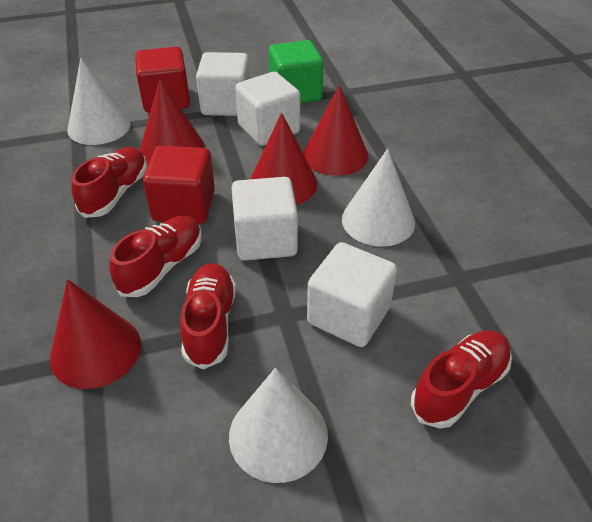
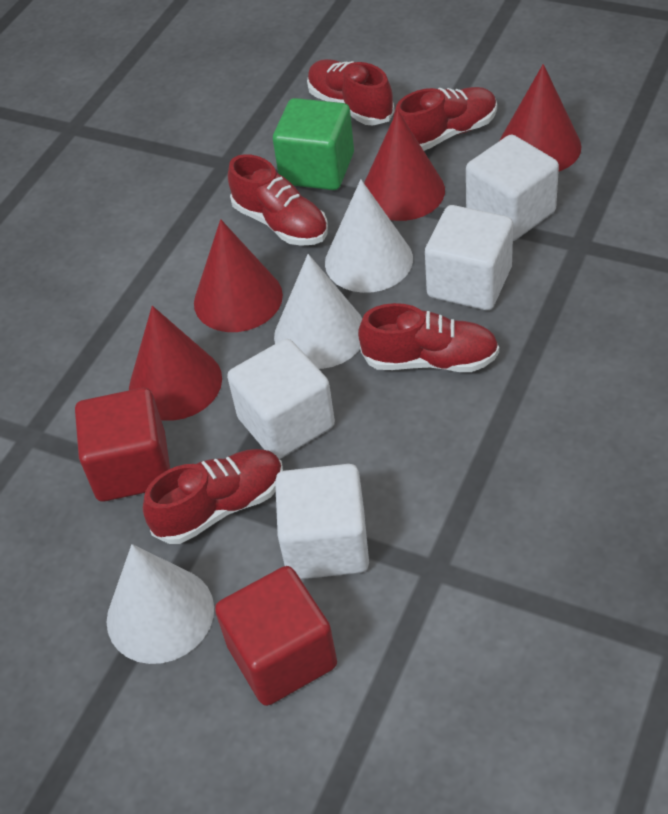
red shoe: 4 -> 5

